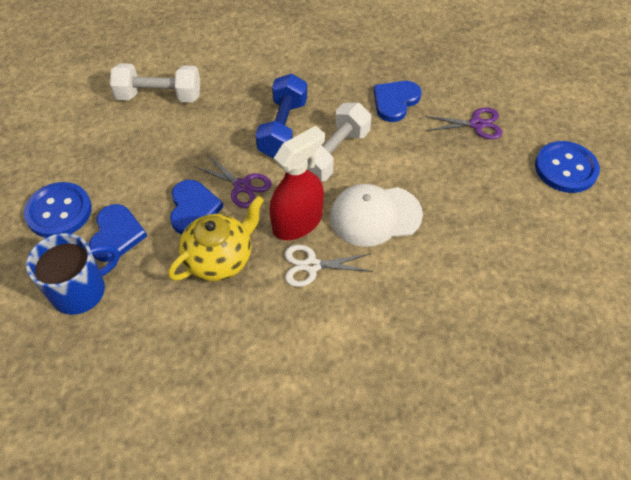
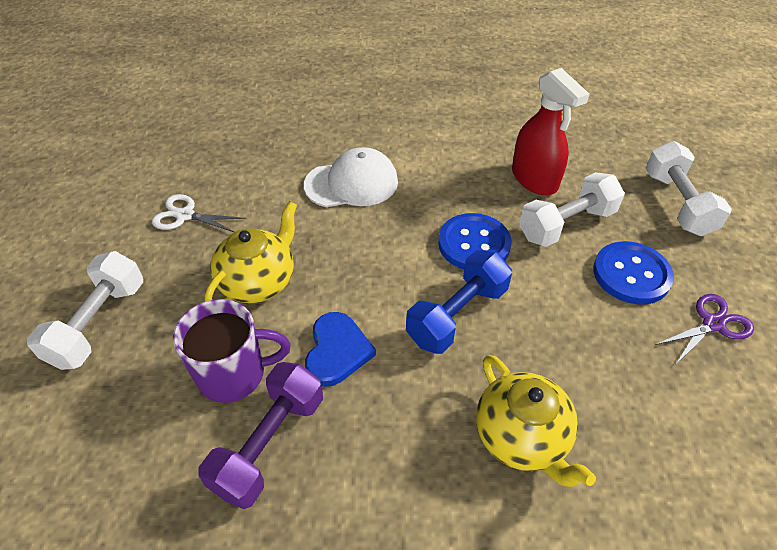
blue heart: 3 -> 1
blue mug: 1 -> 0
purple dumbbell: 0 -> 1
purple mug: 0 -> 1
purple scissors: 2 -> 1
white dumbbell: 2 -> 3
yellow teapot: 1 -> 2

